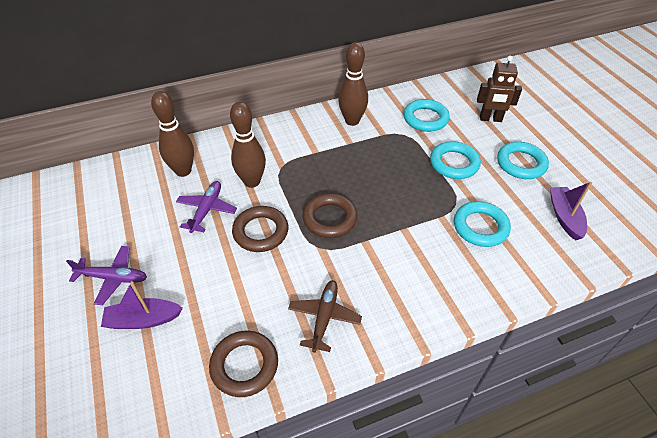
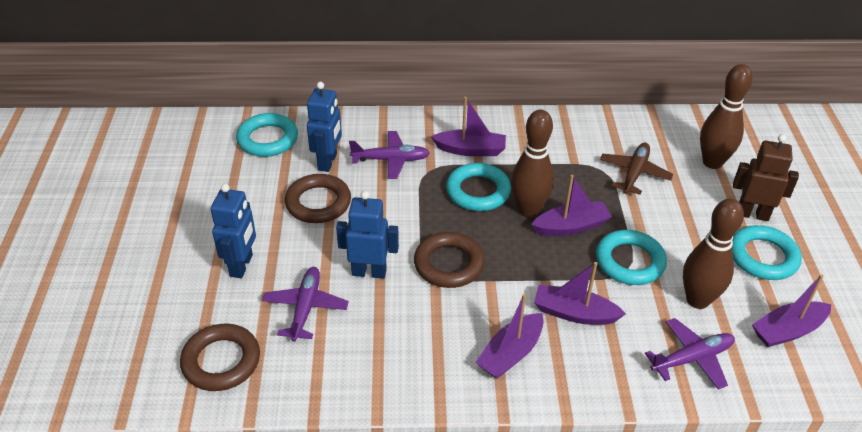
blue robot: 0 -> 3
purple boat: 2 -> 5
purple plane: 2 -> 3

